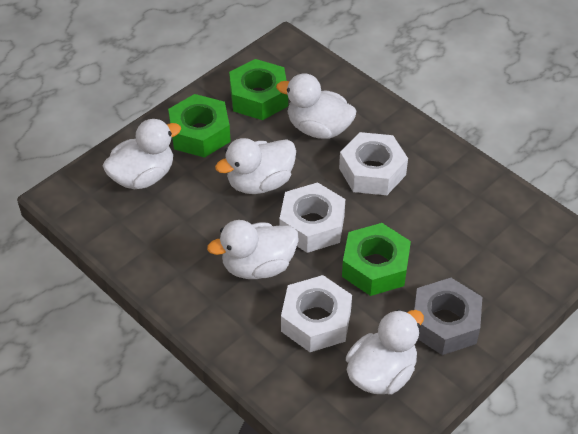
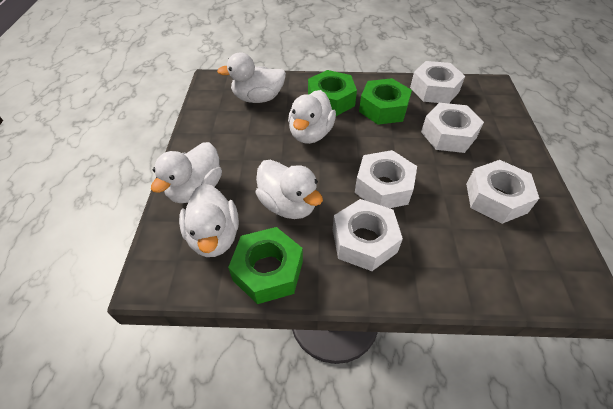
grey nut: 1 -> 0
white nut: 3 -> 5

